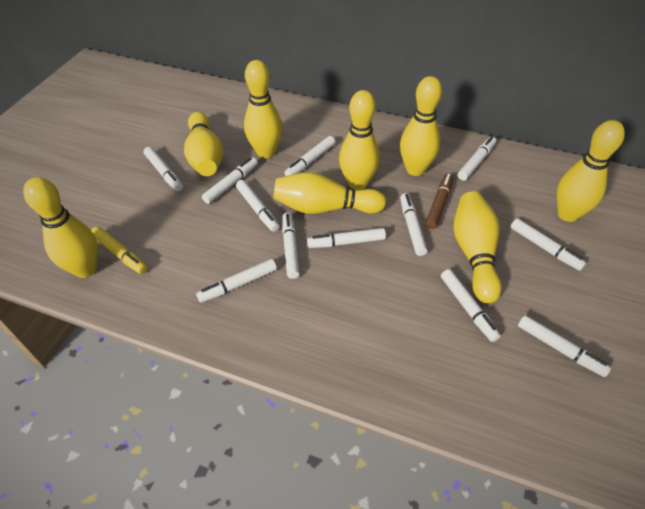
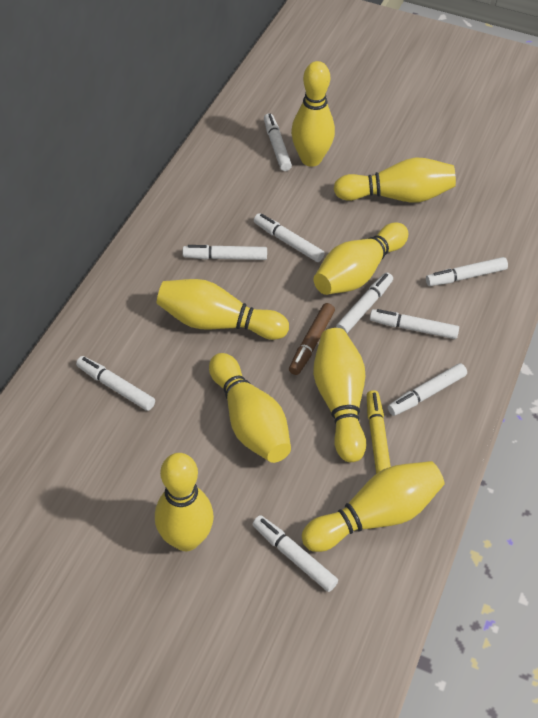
white marker: 12 -> 9

